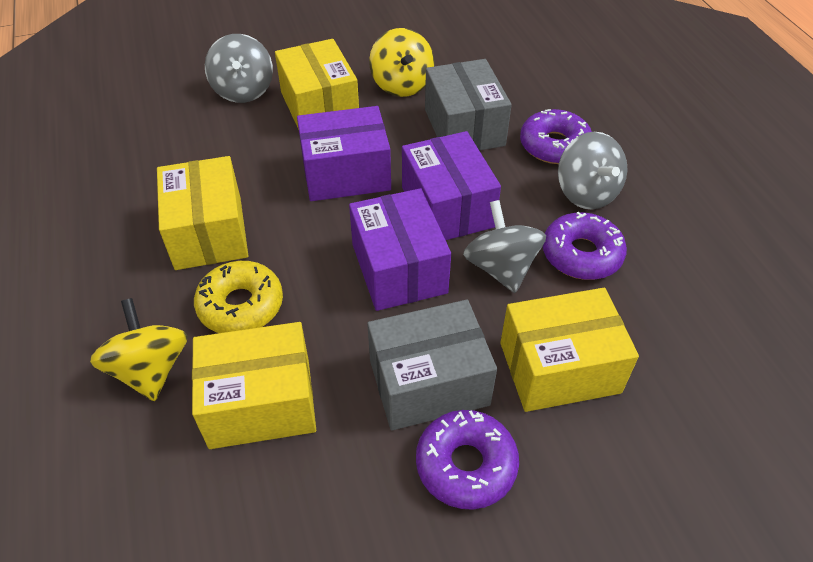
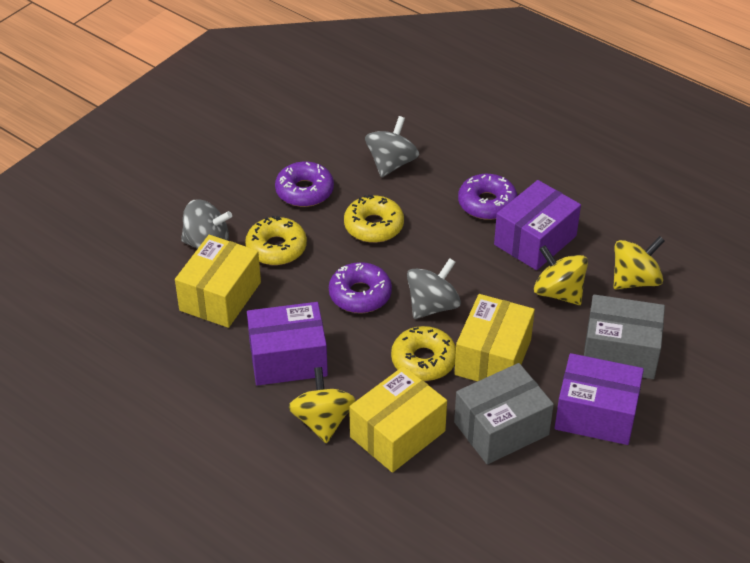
yellow box: 4 -> 3
yellow donut: 1 -> 3
yellow spinning top: 2 -> 3

